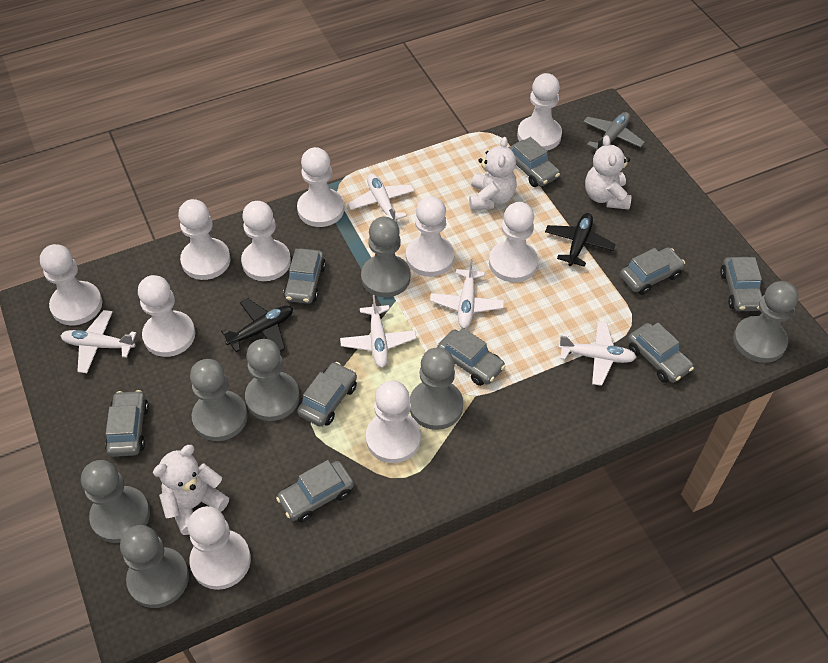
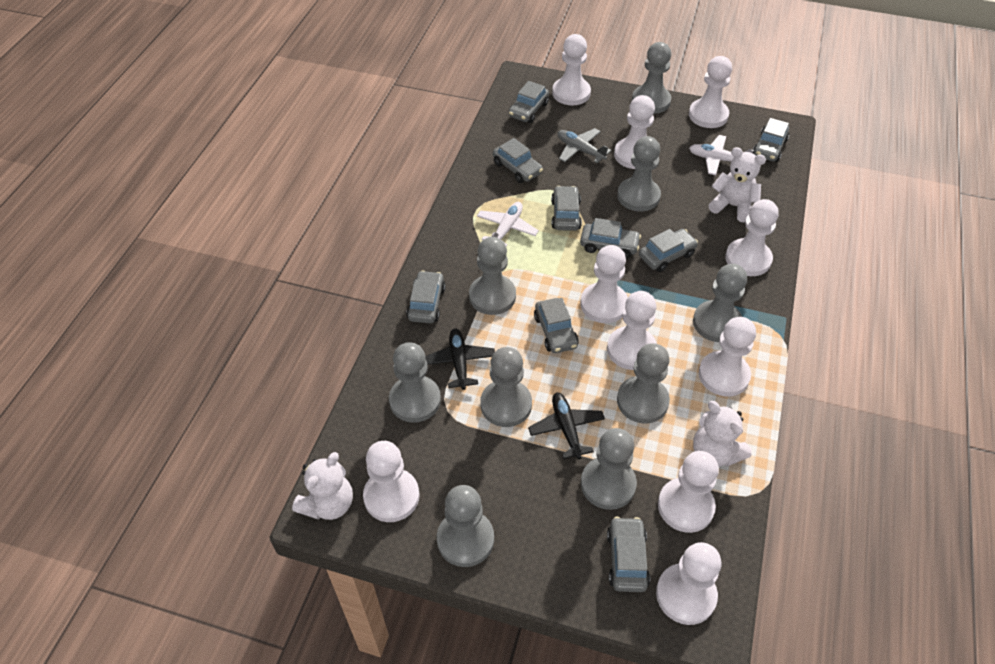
grey pawn: 7 -> 9
white plane: 5 -> 2

